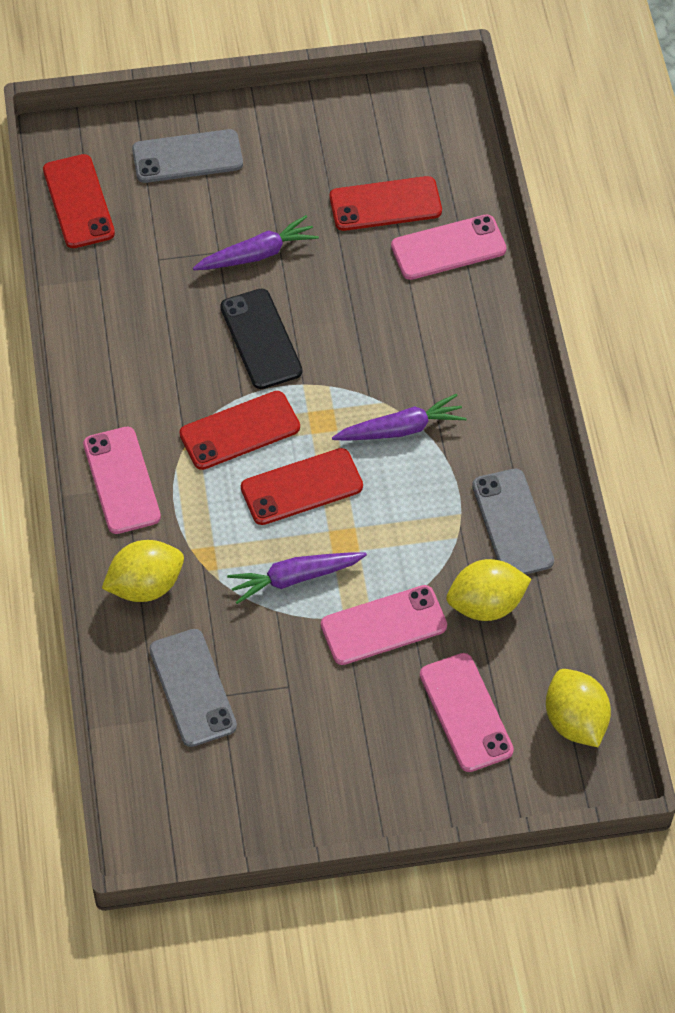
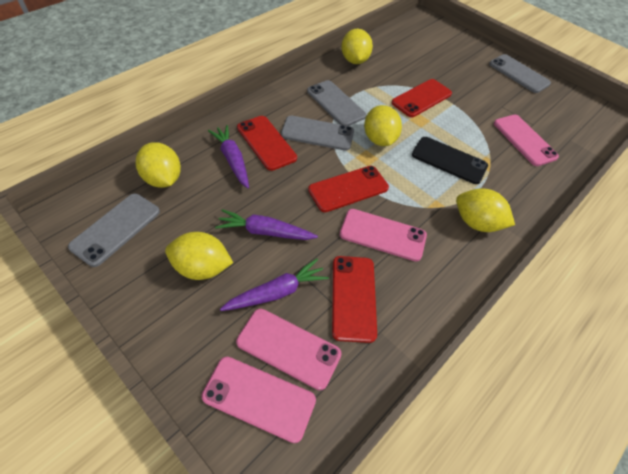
grey phone: 3 -> 4
yellow lemon: 3 -> 5

